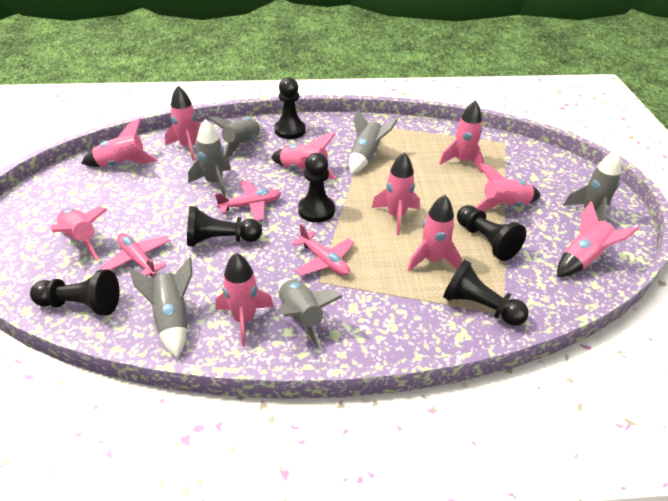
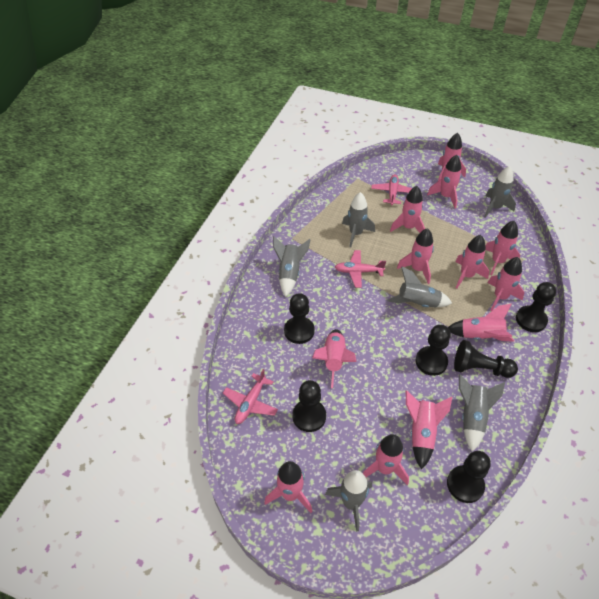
pink rocket: 10 -> 12

